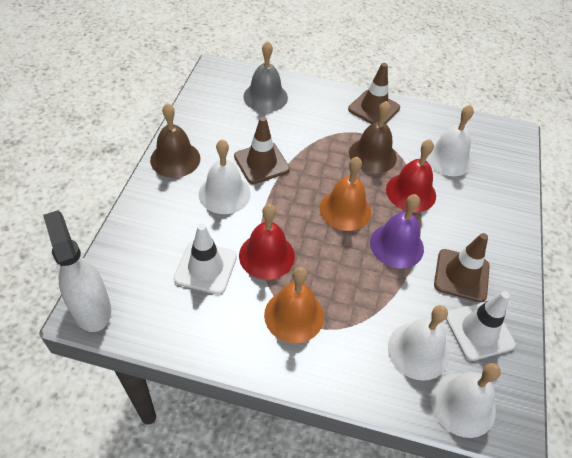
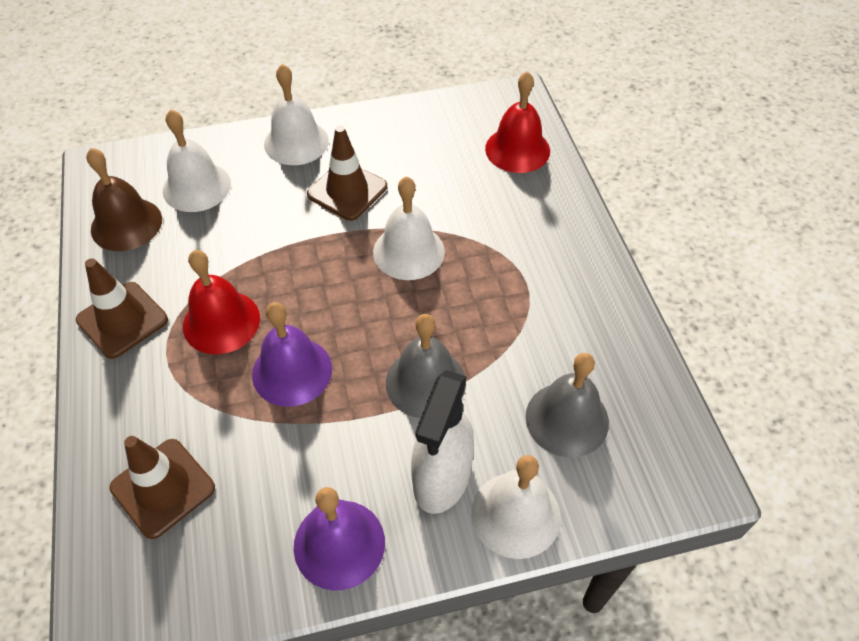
brown bell: 2 -> 1
grey bell: 1 -> 2
orange bell: 2 -> 0
purple bell: 1 -> 2
white traffic cone: 2 -> 0

